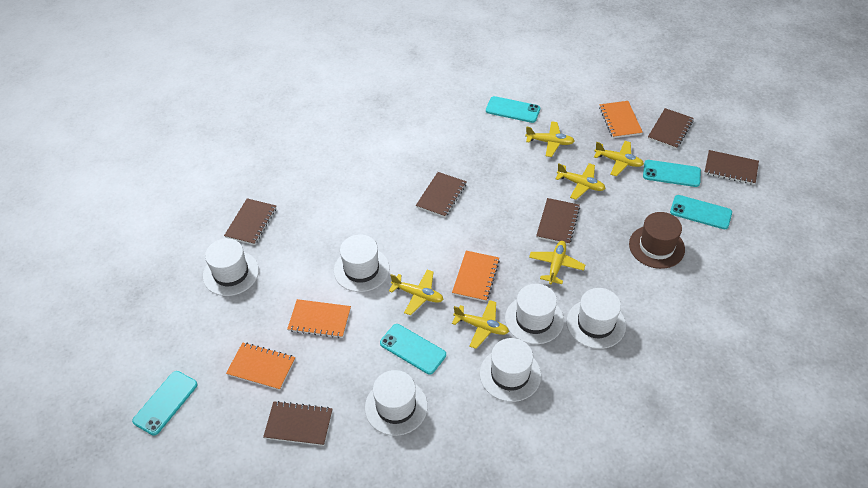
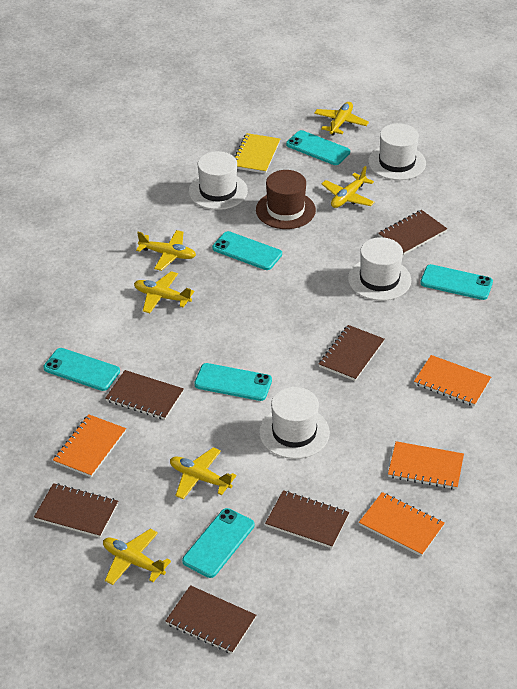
turquoise phone: 5 -> 6
white hat: 6 -> 4
yellow notebook: 0 -> 1

